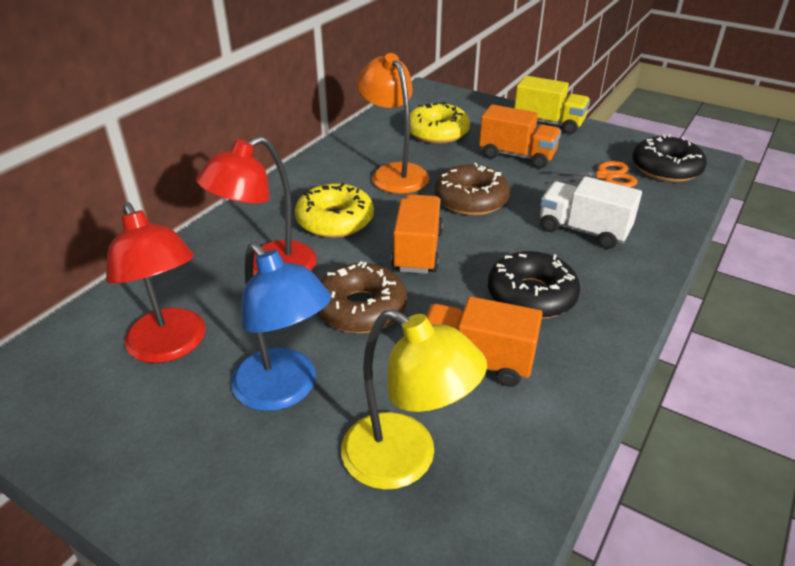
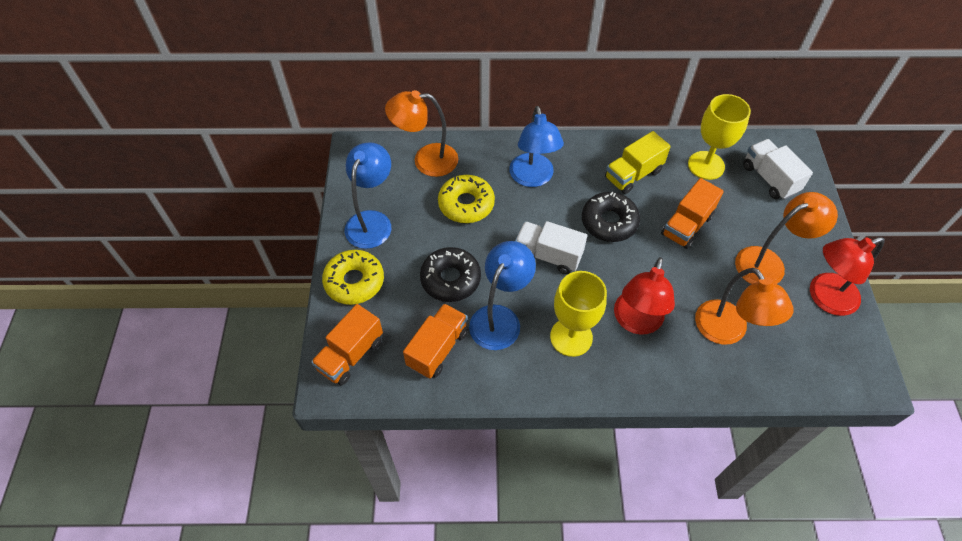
blue lamp: 1 -> 3
brown donut: 2 -> 0
orange lamp: 1 -> 3
orange scissors: 1 -> 0
white truck: 1 -> 2
yellow goblet: 0 -> 2
yellow lamp: 1 -> 0

